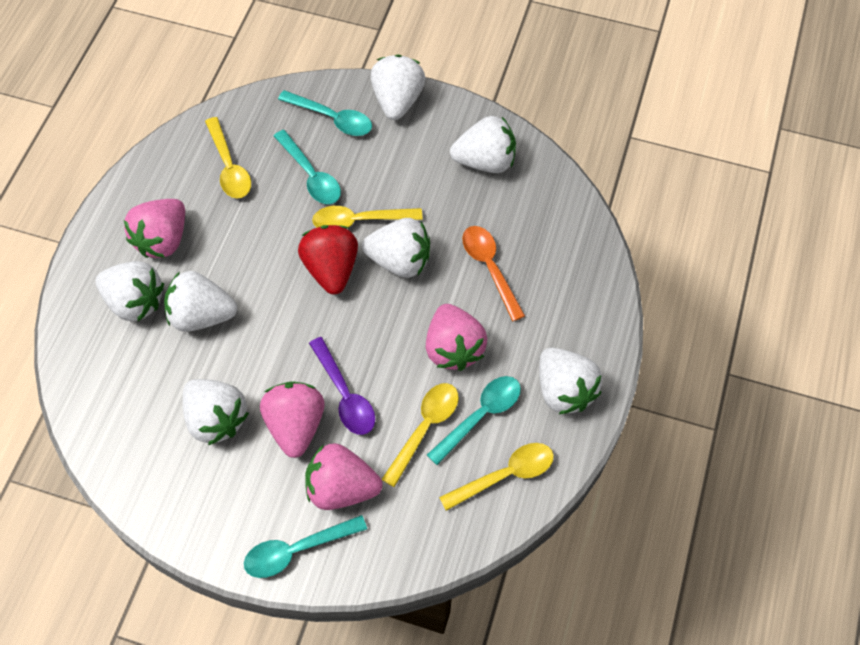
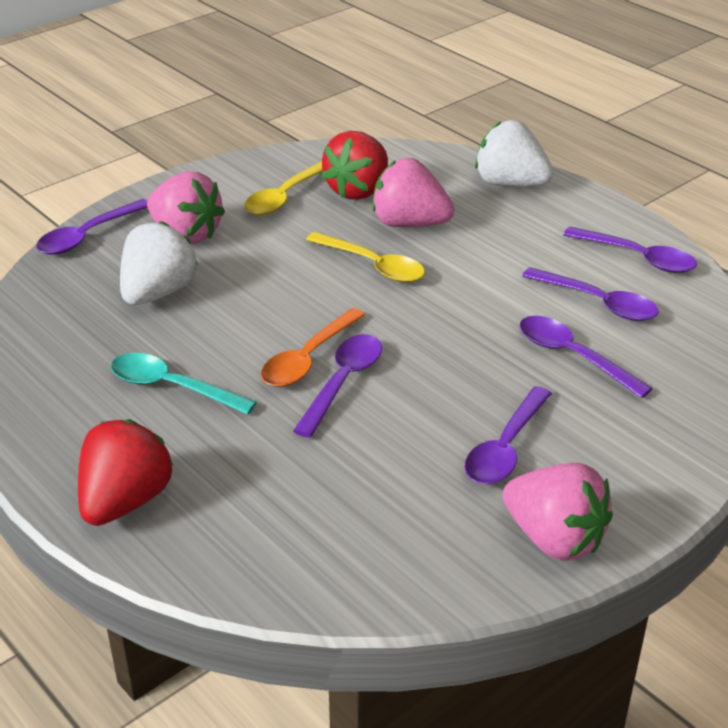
pink strawberry: 4 -> 3
purple spoon: 1 -> 6
red strawberry: 1 -> 2
turquoise spoon: 4 -> 1
white strawberry: 7 -> 2
yellow spoon: 4 -> 2

